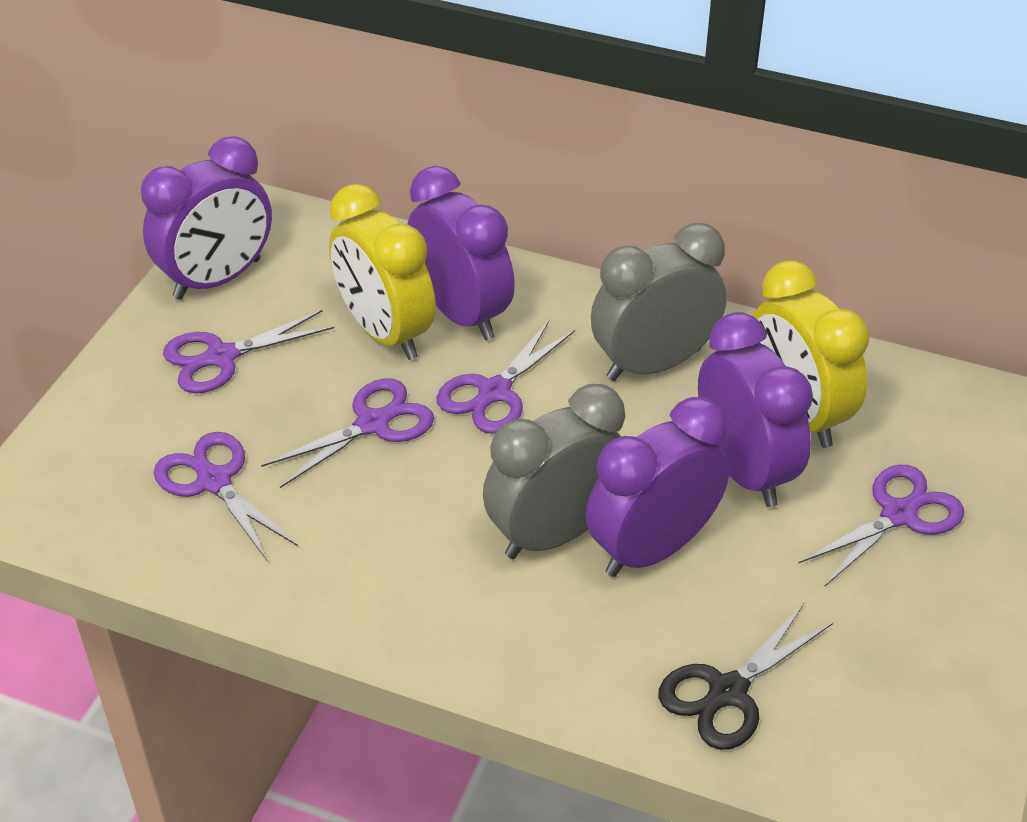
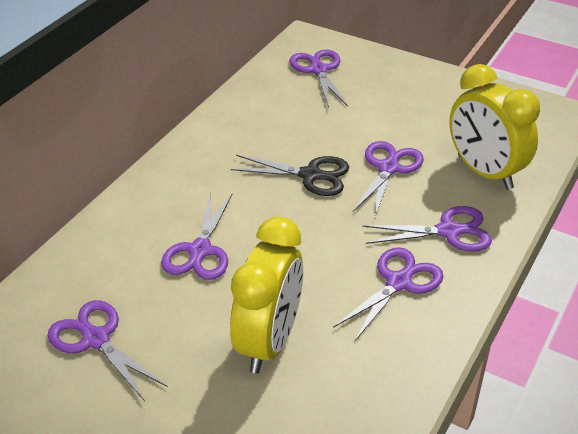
grey clock: 2 -> 0
purple clock: 4 -> 0
purple scissors: 5 -> 6

